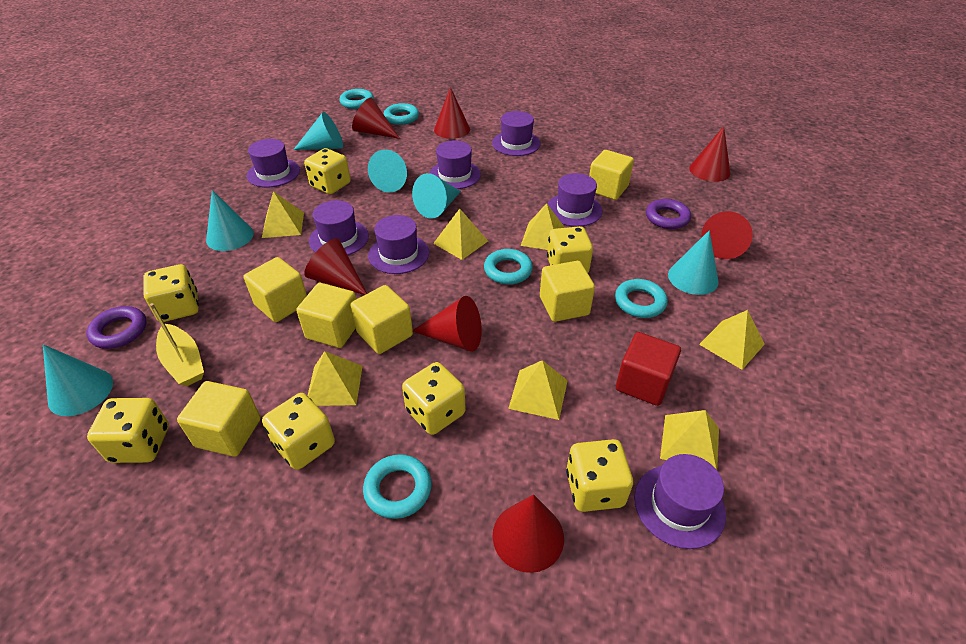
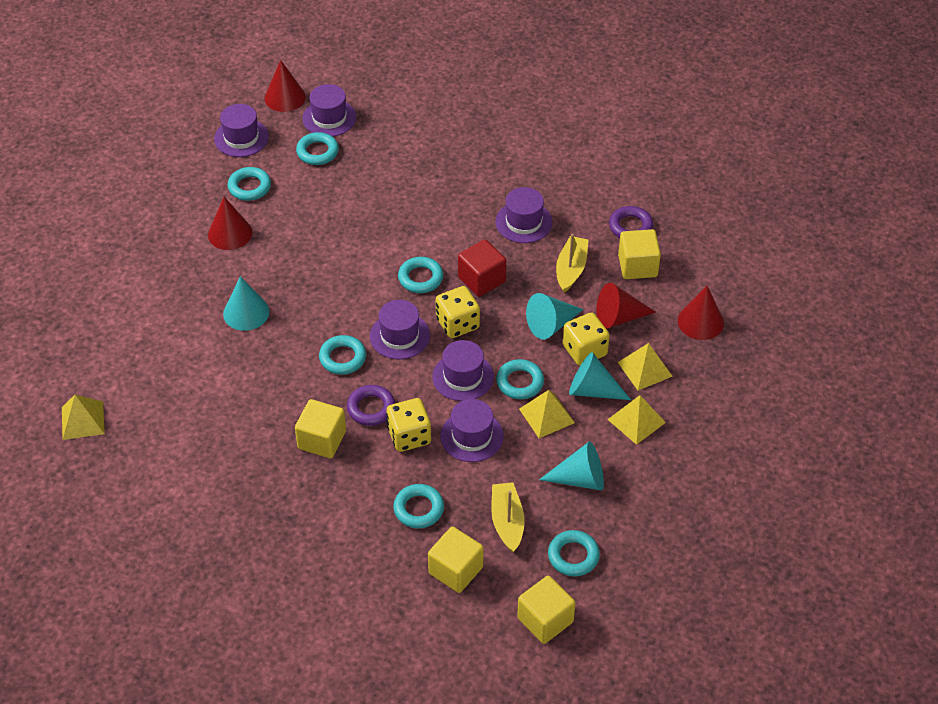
purple hat: 7 -> 6
red cone: 7 -> 4
turquoise cone: 6 -> 4
turquoise ring: 5 -> 7
yellow boat: 1 -> 2
yellow cube: 6 -> 4
yellow dice: 7 -> 3
yellow pyramid: 7 -> 4

